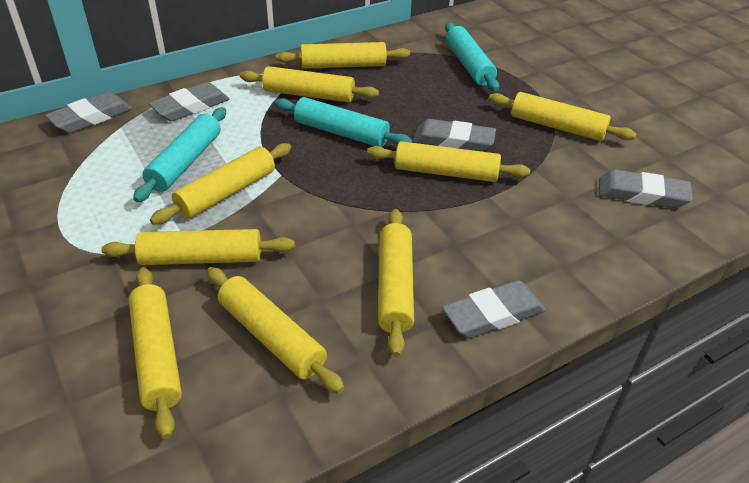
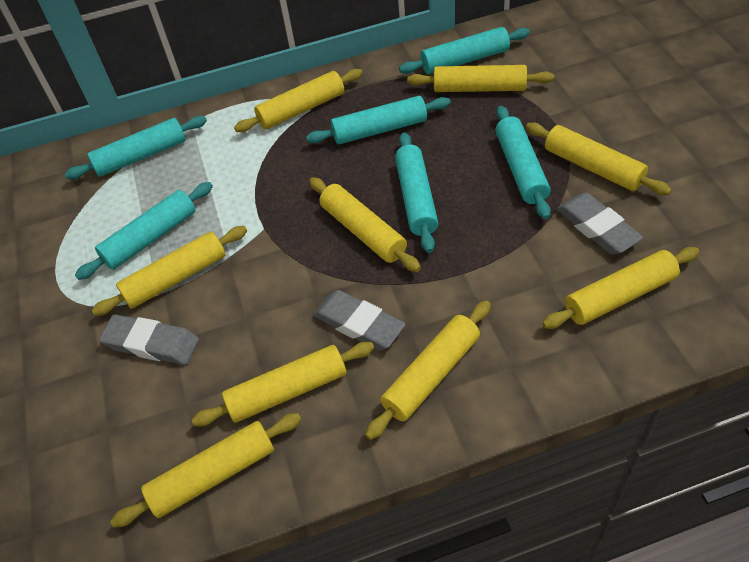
grey eraser: 5 -> 3
turquoise rolling pin: 3 -> 6

